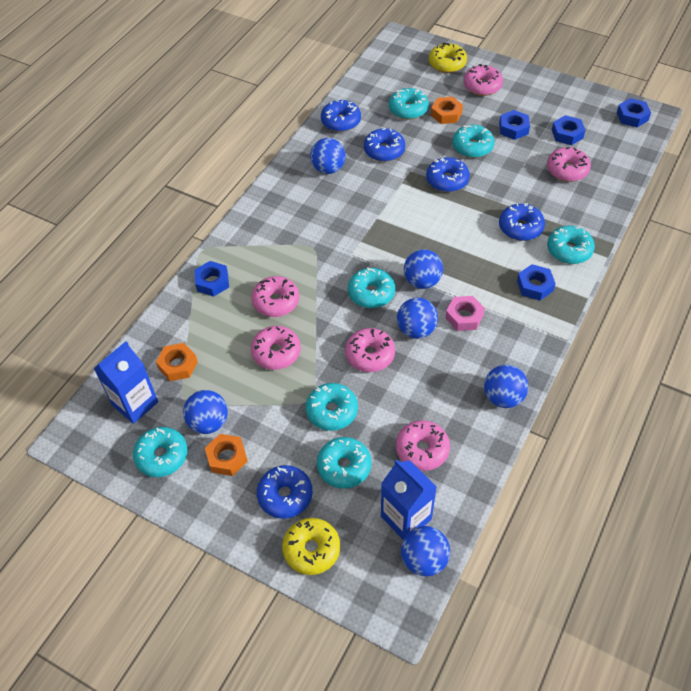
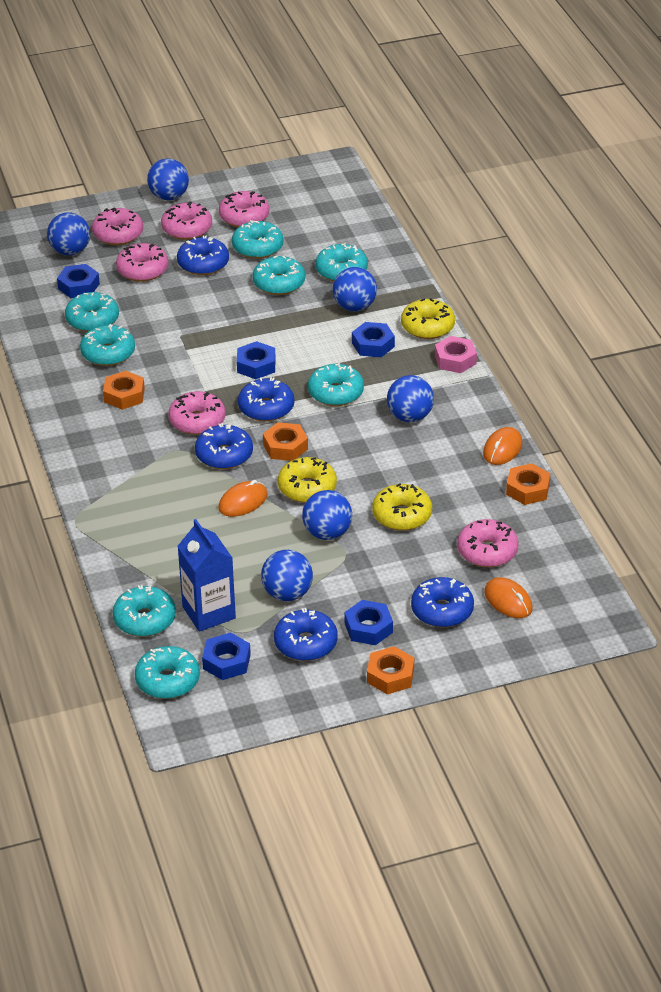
blue carton: 2 -> 1
orange mouse: 0 -> 3
orange nut: 3 -> 4
turquoise donut: 7 -> 8
yellow donut: 2 -> 3

